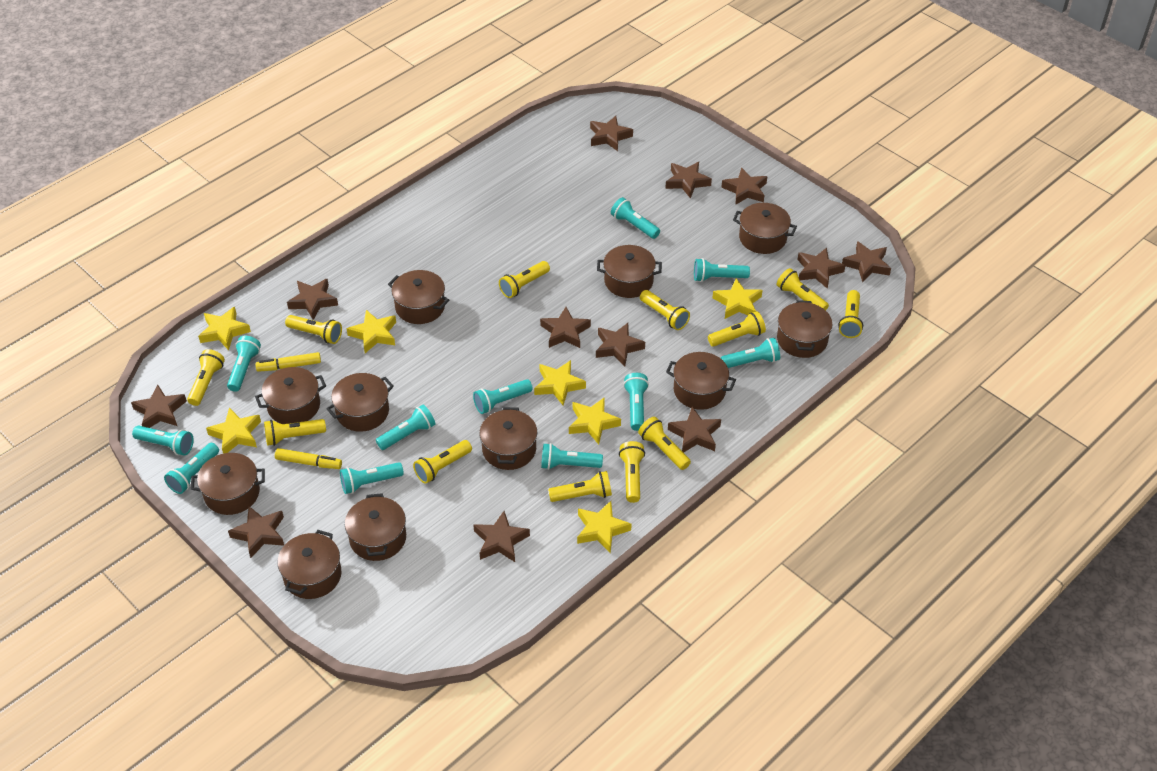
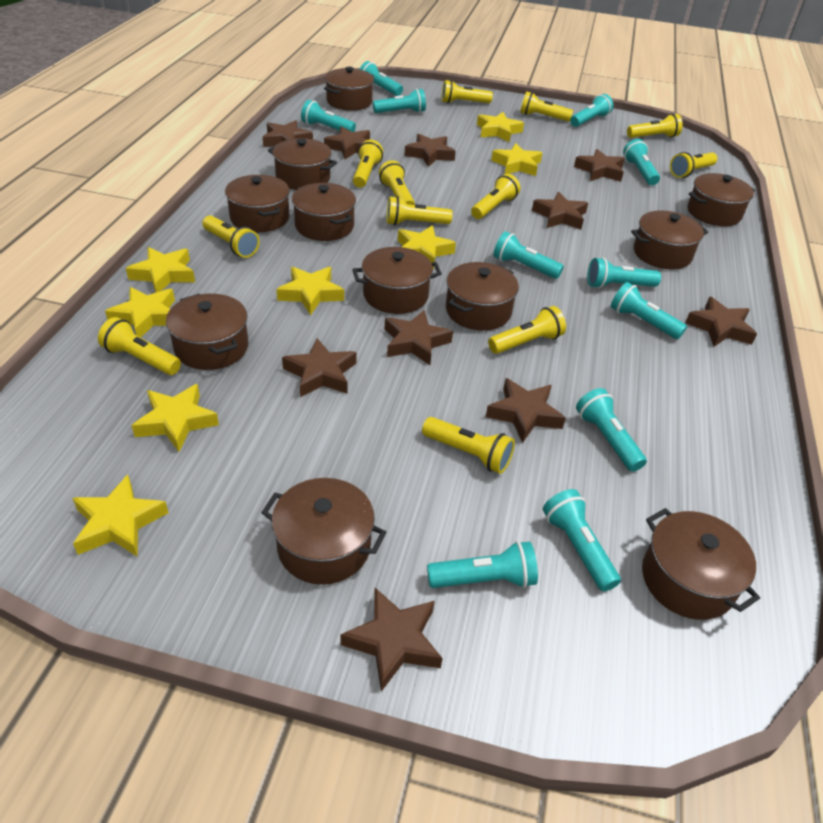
brown star: 12 -> 10
yellow marker: 2 -> 0
yellow star: 7 -> 8

